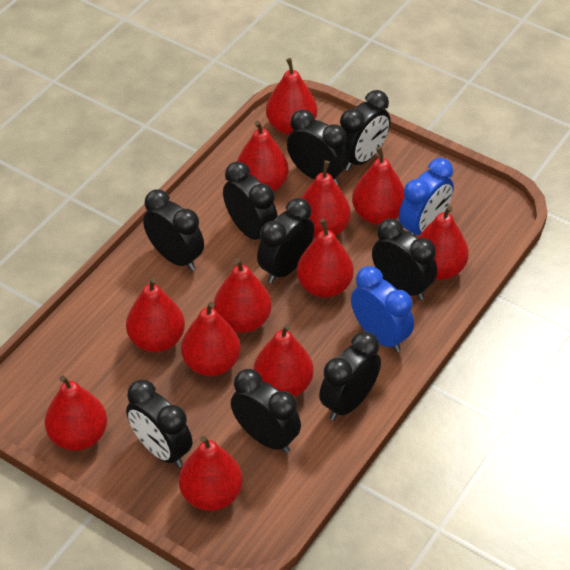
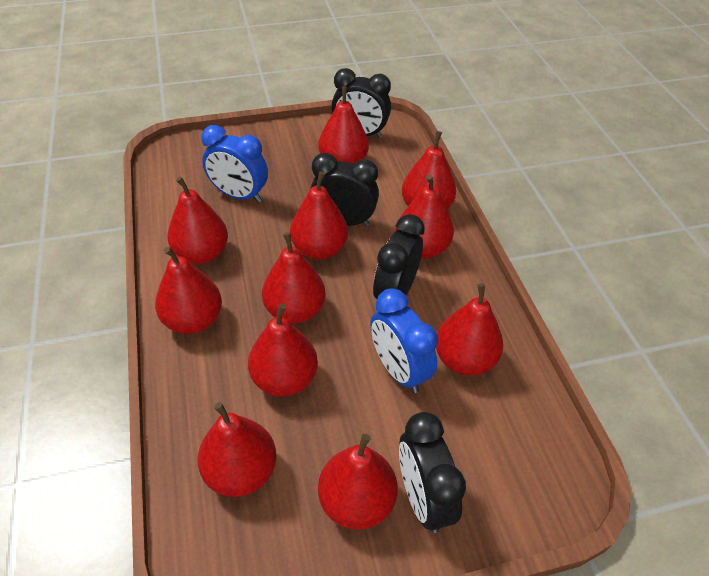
black clock: 9 -> 4
red pear: 12 -> 11

